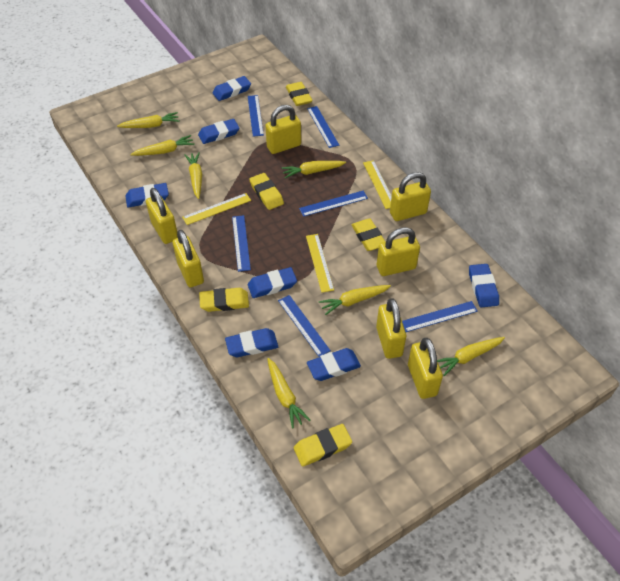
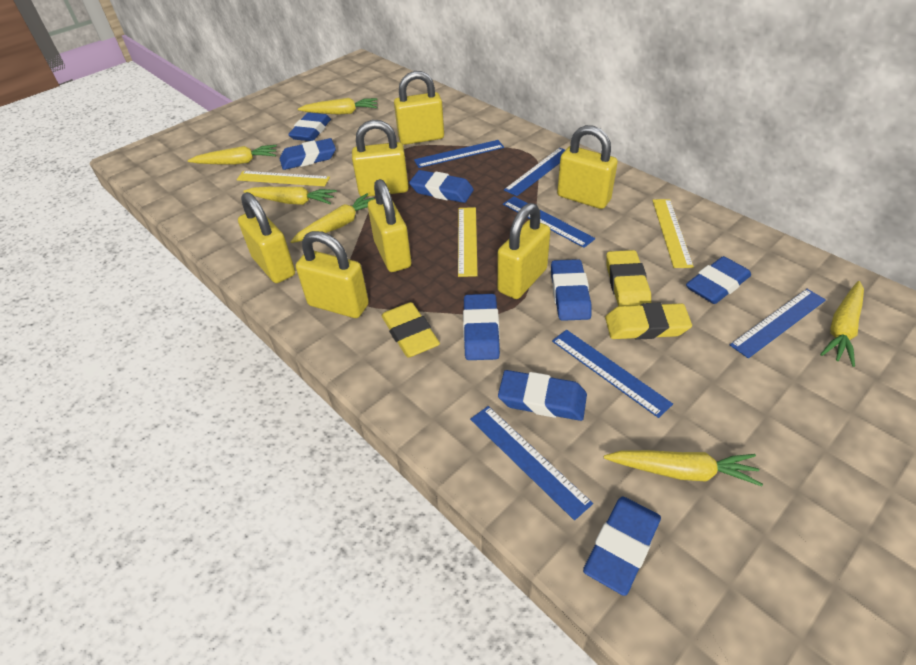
blue eraser: 7 -> 8
yellow carrot: 7 -> 6
yellow eraser: 5 -> 3

